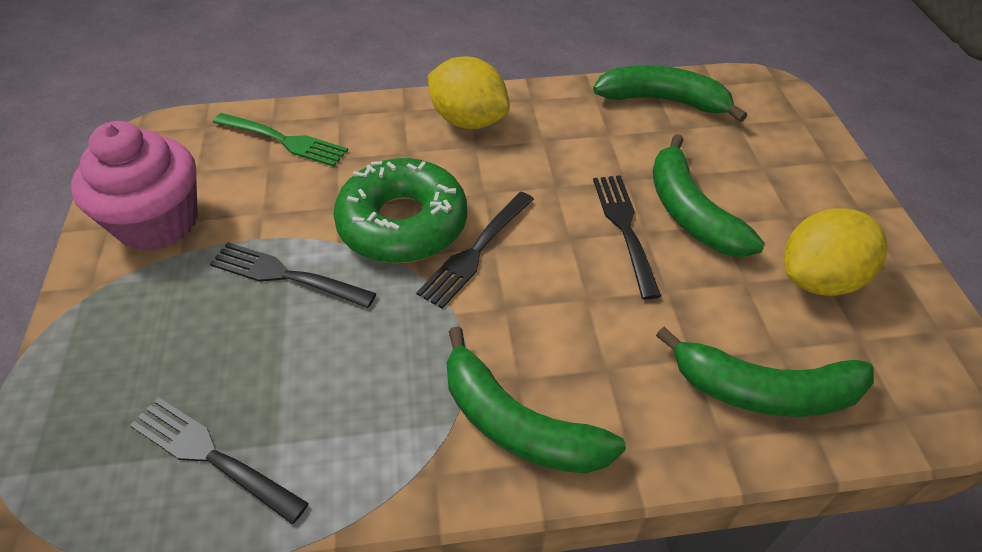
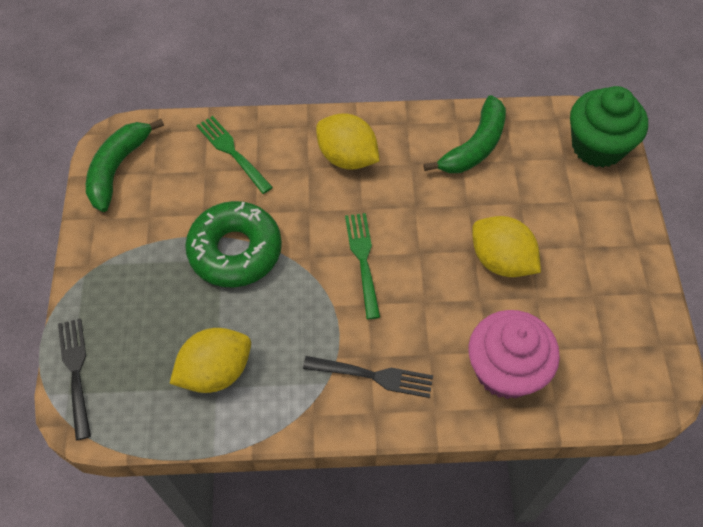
black fork: 4 -> 2
green banana: 4 -> 2
green cupcake: 0 -> 1
green fork: 1 -> 2
yellow lemon: 2 -> 3

